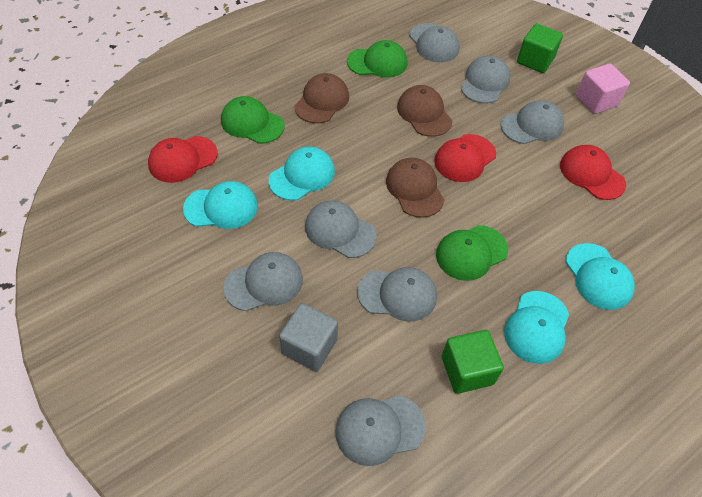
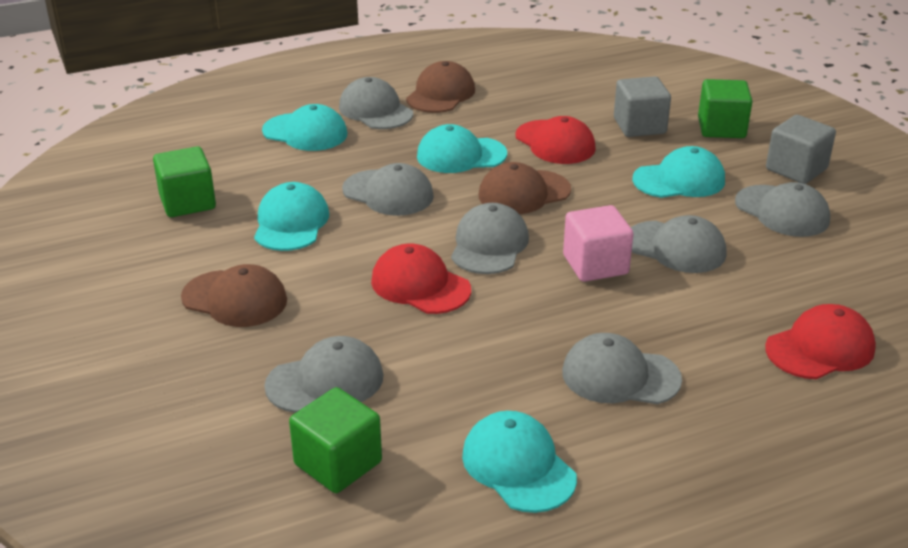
green cap: 3 -> 0
green cube: 2 -> 3
grey cube: 1 -> 2
turquoise cap: 4 -> 5

